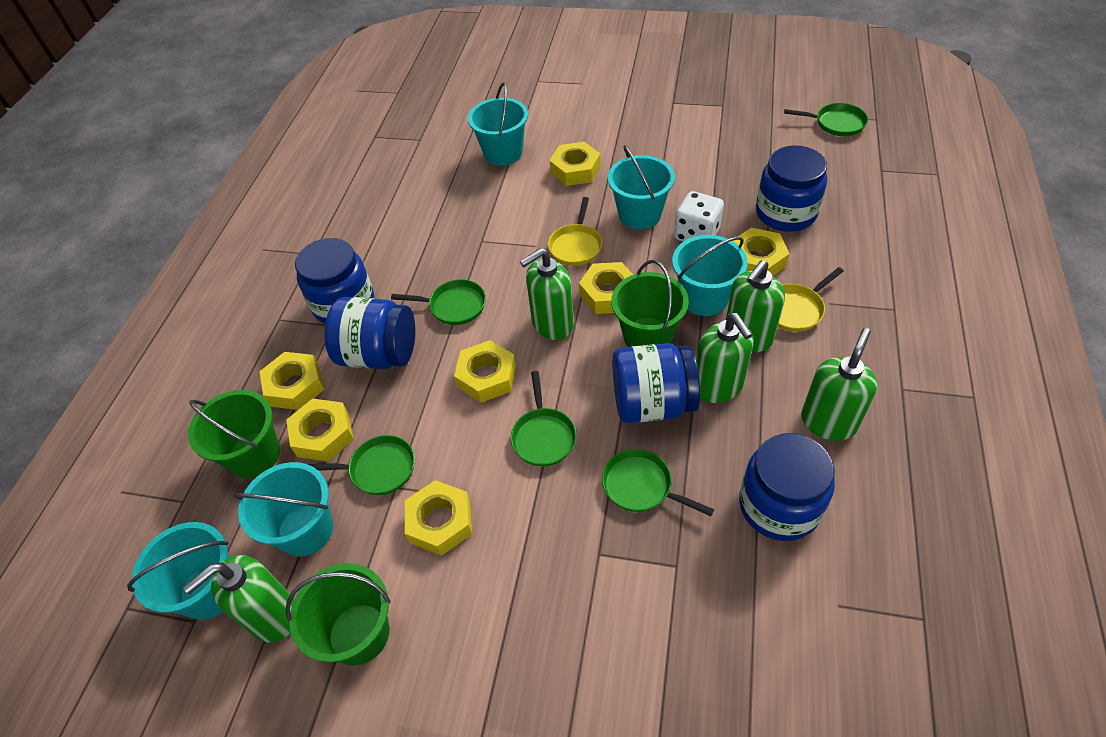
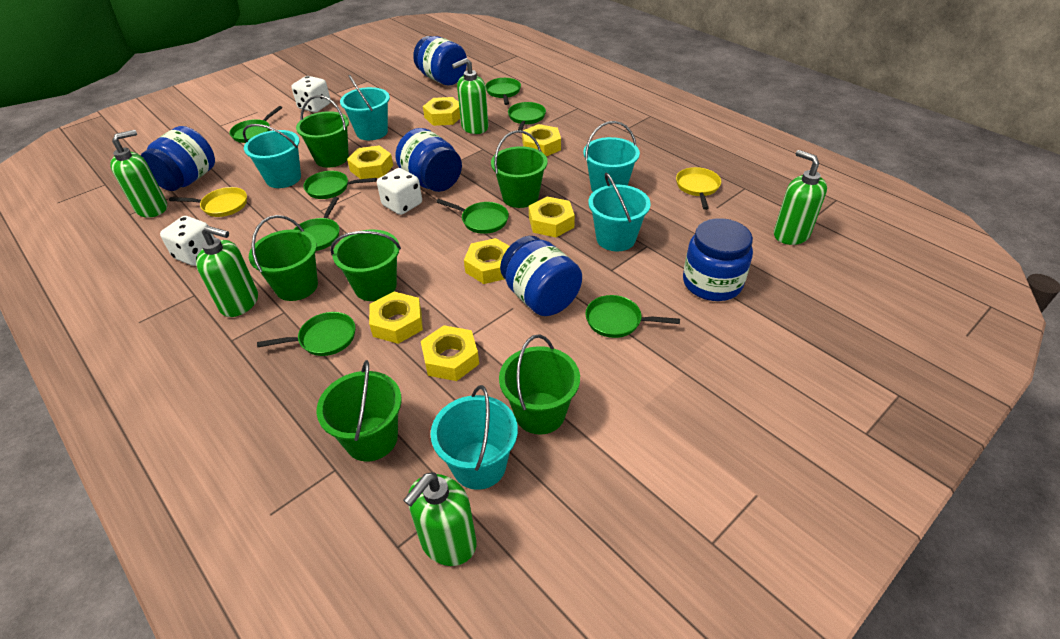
green bucket: 3 -> 6
green pan: 5 -> 8
white dice: 1 -> 3

